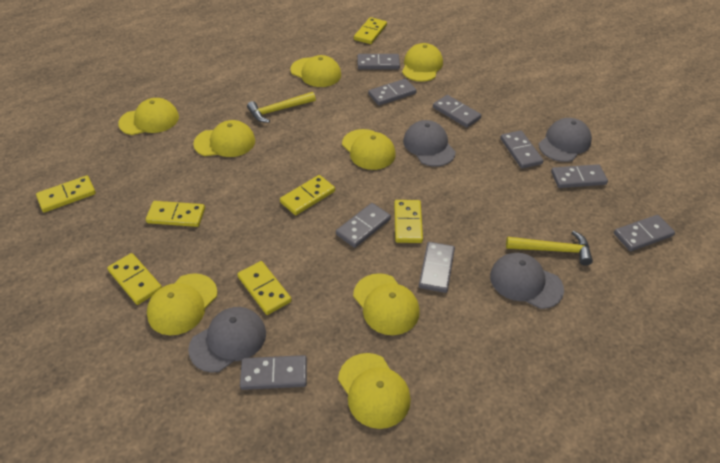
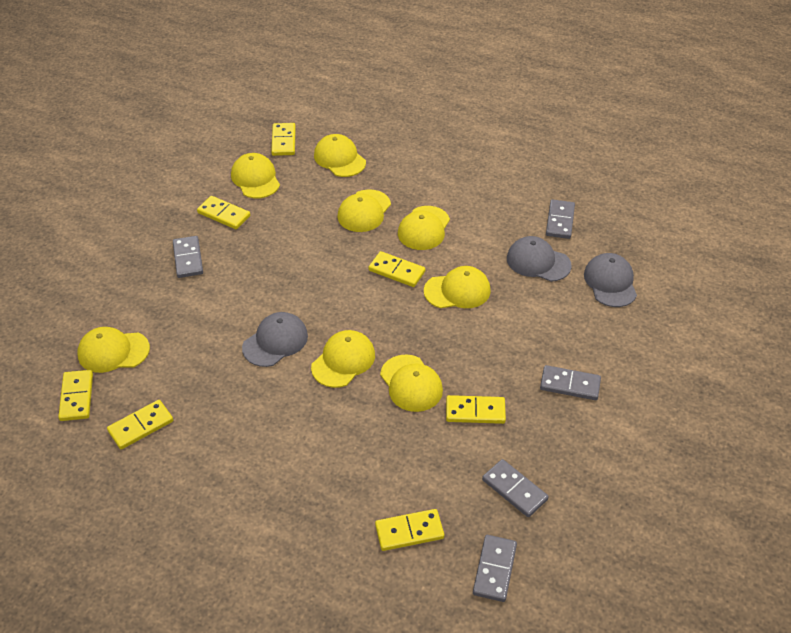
grey cap: 4 -> 3
grey domino: 9 -> 5
yellow hammer: 2 -> 0

